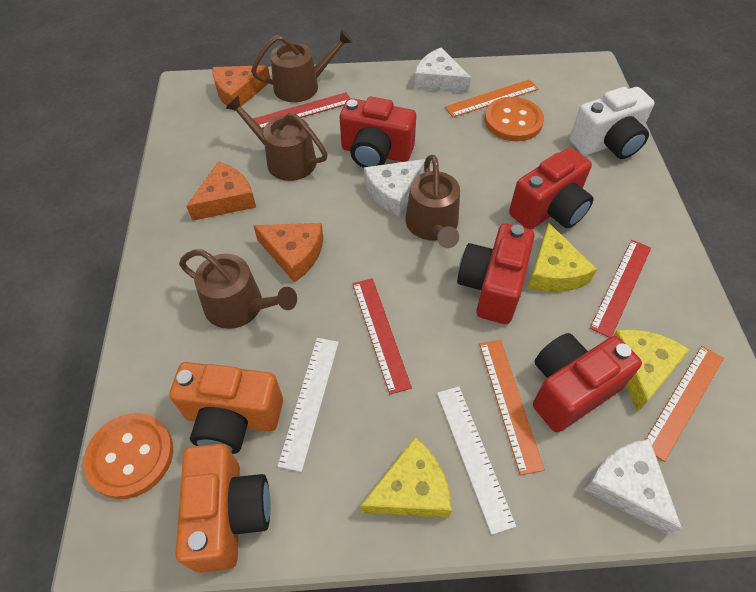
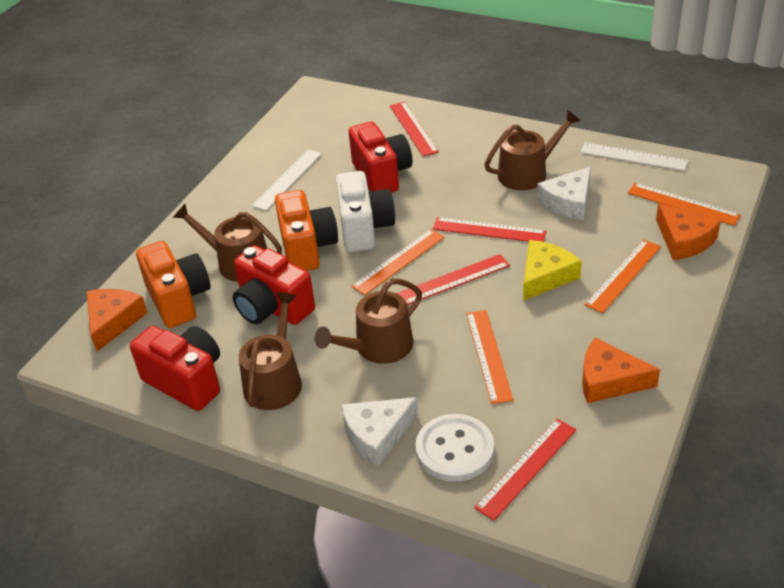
orange button: 2 -> 0
orange ruler: 3 -> 4
red camera: 4 -> 3
red ruler: 3 -> 4
white button: 0 -> 1
white cheese: 3 -> 2
yellow cheese: 3 -> 1

